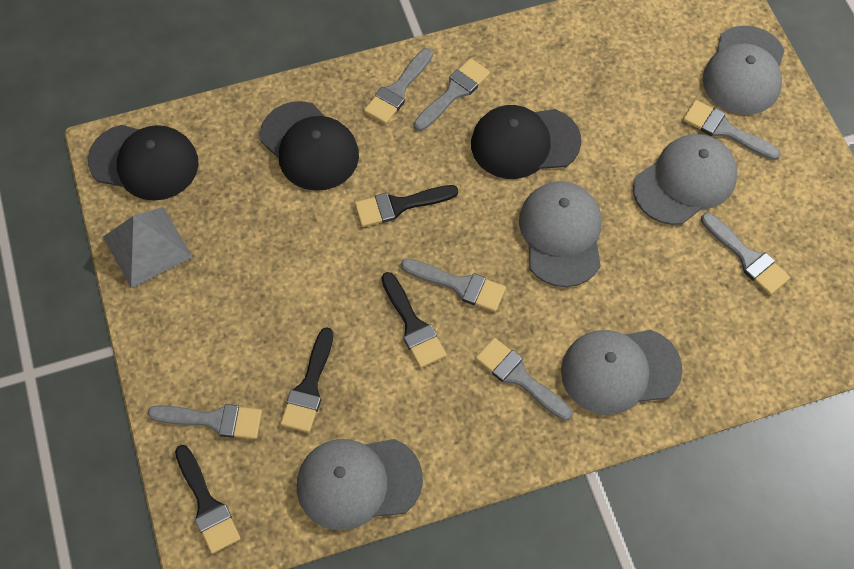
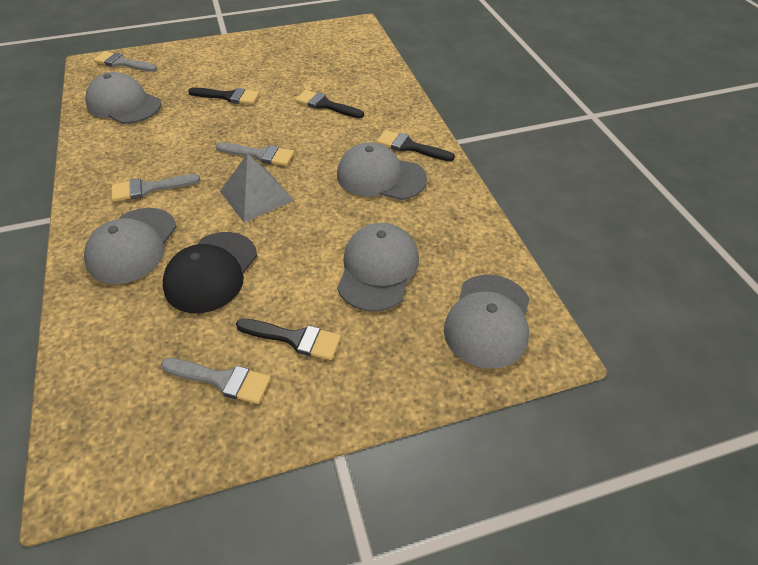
black cap: 3 -> 1
grey brush: 7 -> 4

